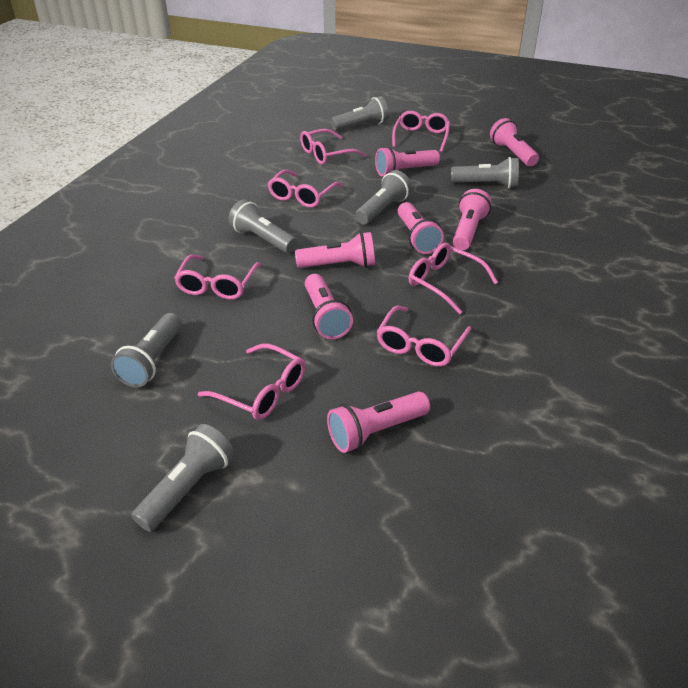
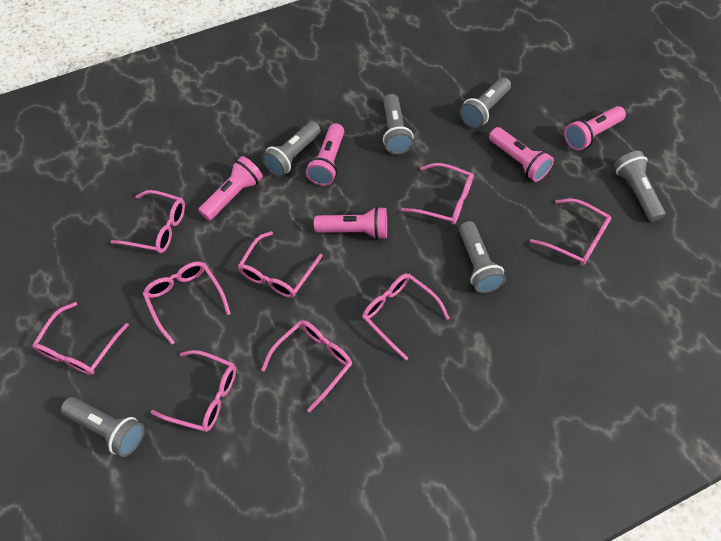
pink flashlight: 7 -> 5
pink glasses: 7 -> 9

